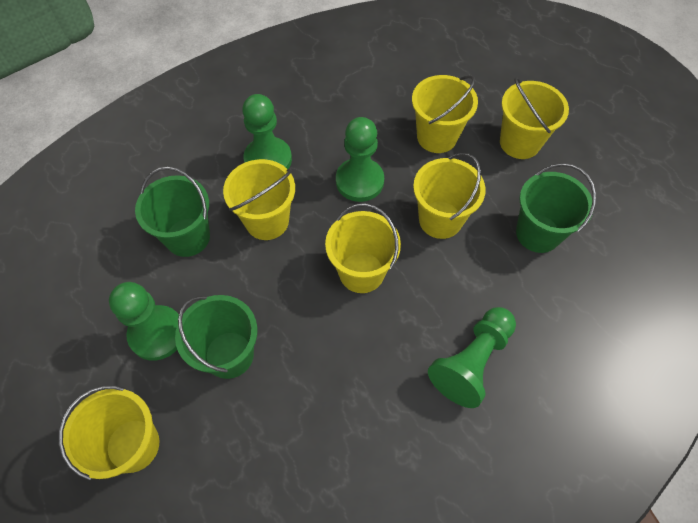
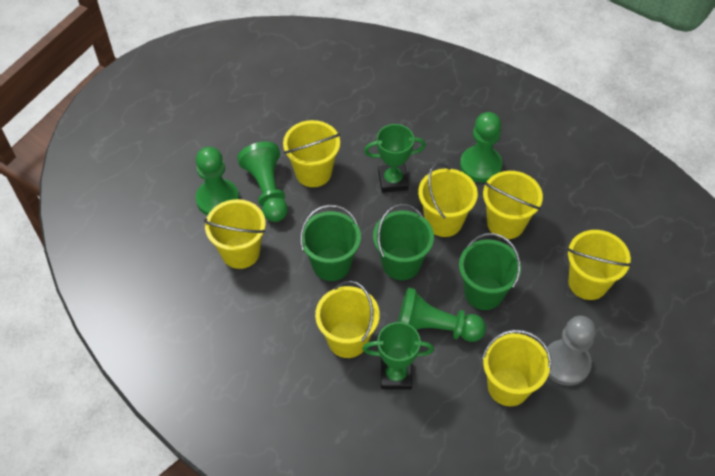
green trophy: 0 -> 2
grey pawn: 0 -> 1
yellow bucket: 6 -> 7

